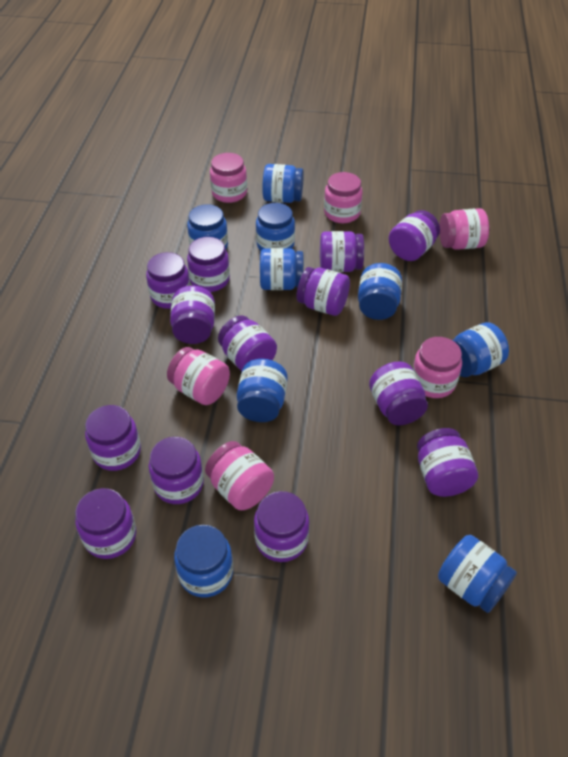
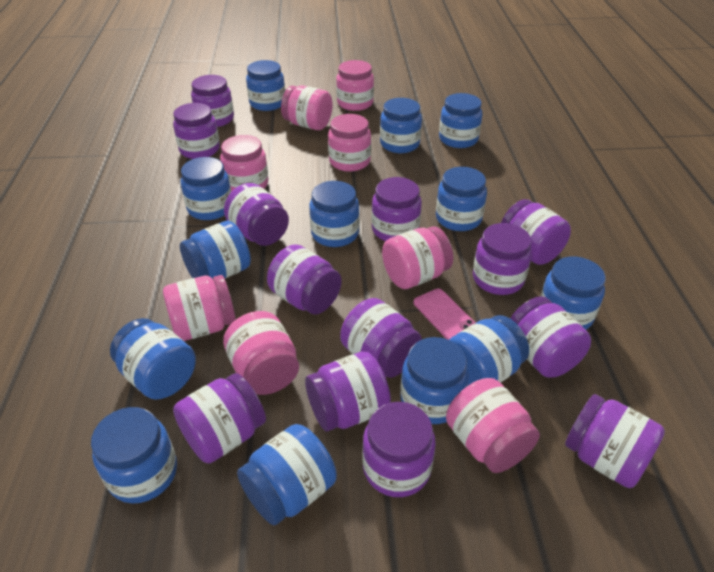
blue jar: 9 -> 13
pink jar: 6 -> 8
pink phone: 0 -> 1

